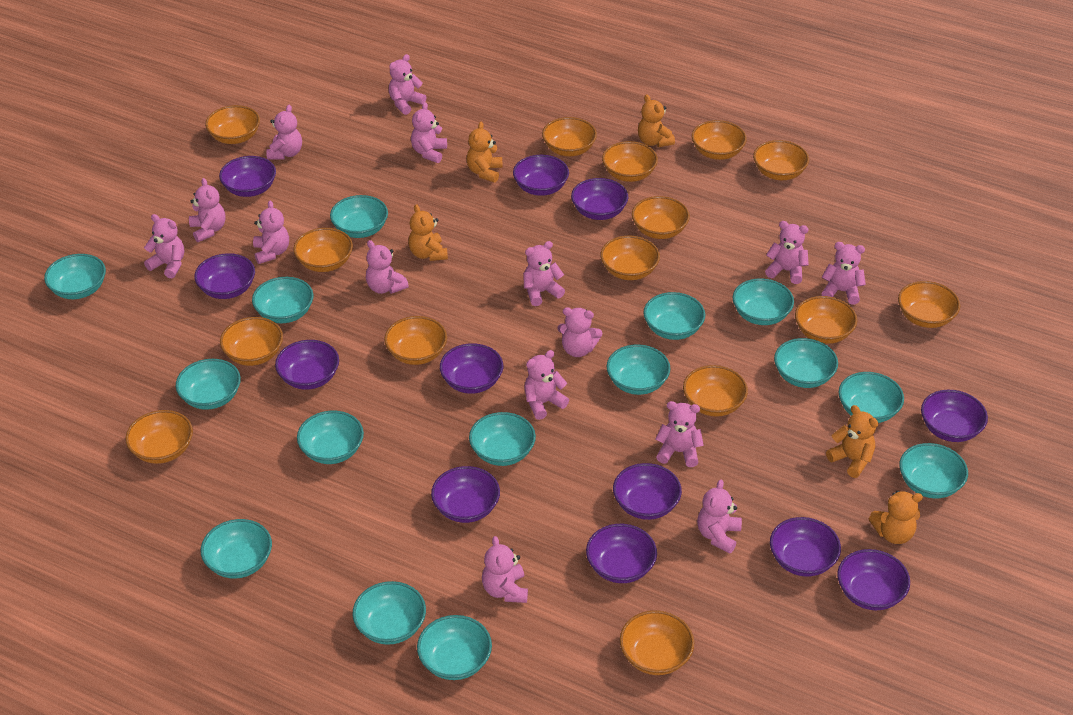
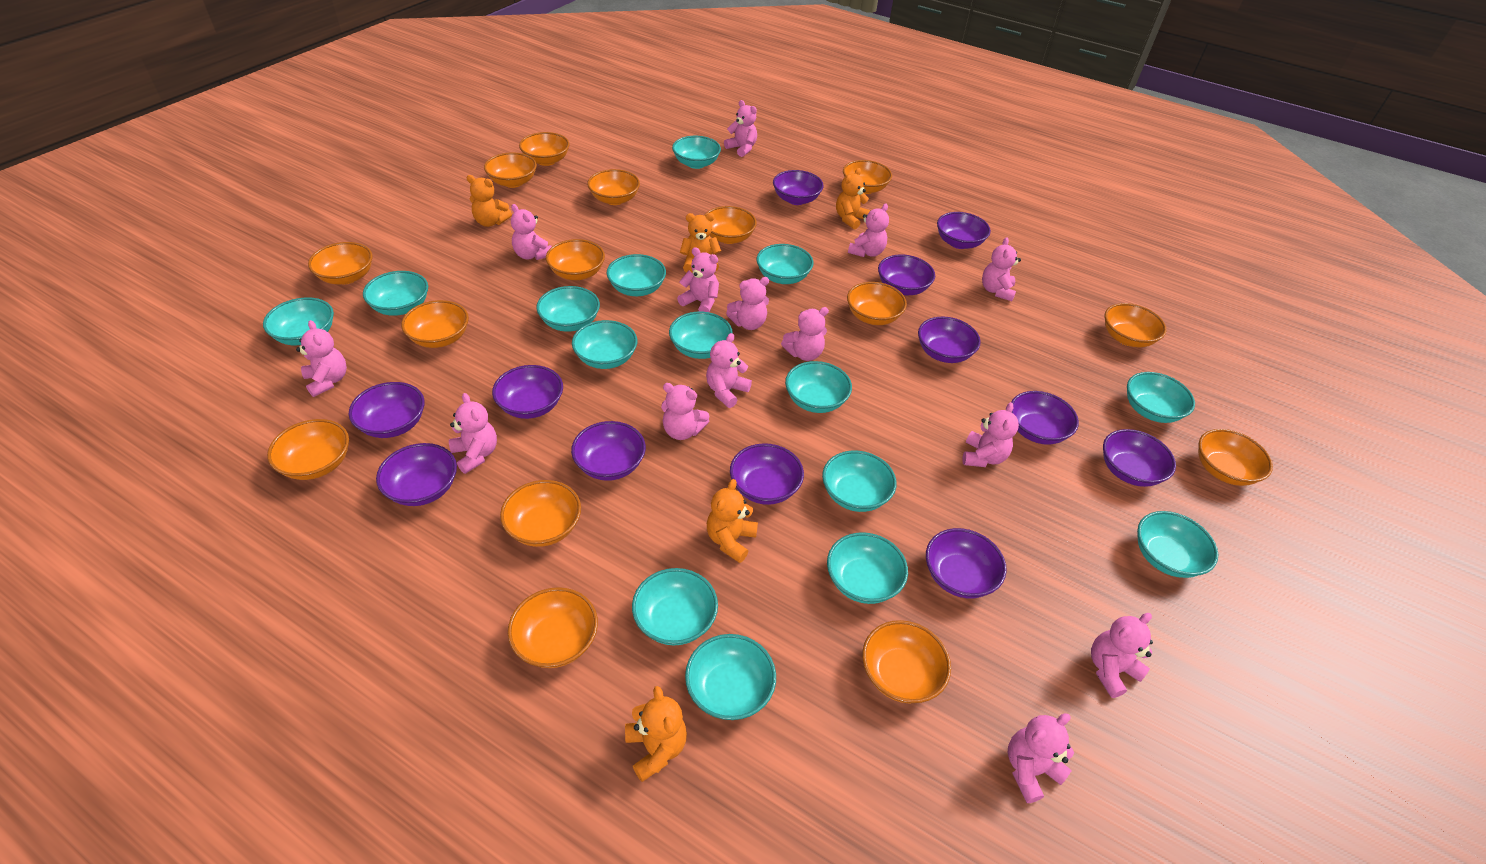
pink teddy bear: 15 -> 14

